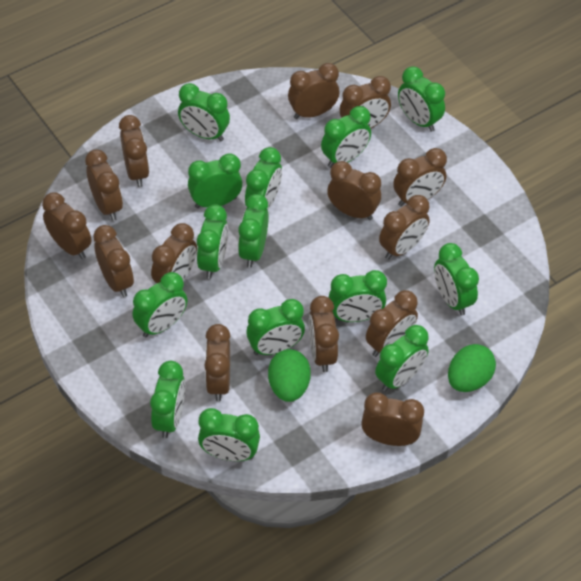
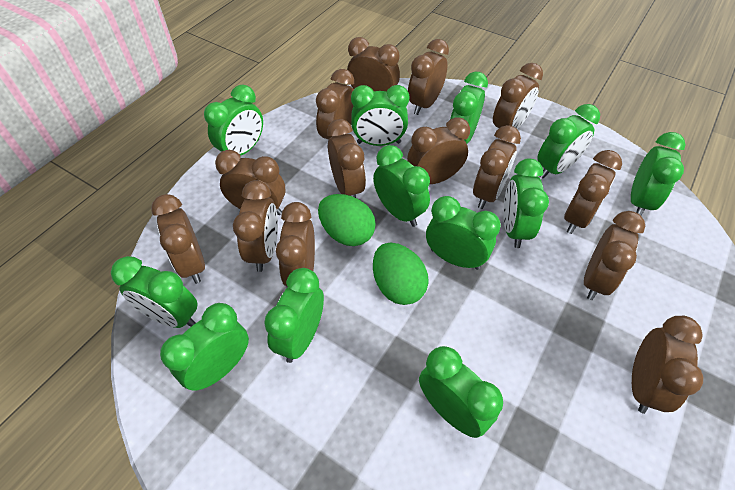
green clock: 14 -> 12

